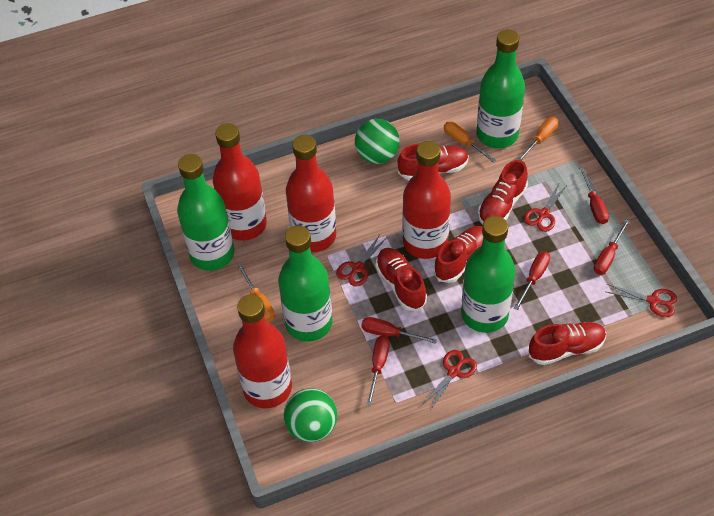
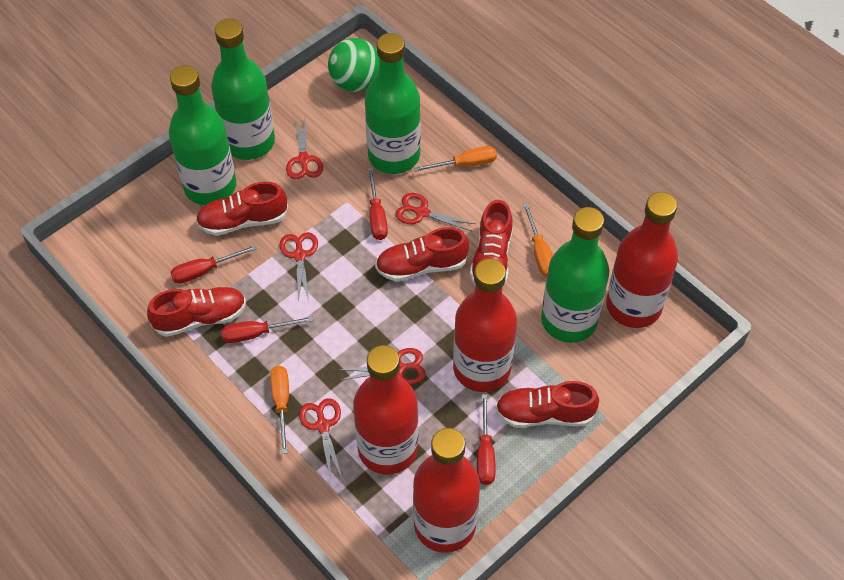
green ball: 2 -> 1
red scissors: 4 -> 5
red screwdriver: 5 -> 4

